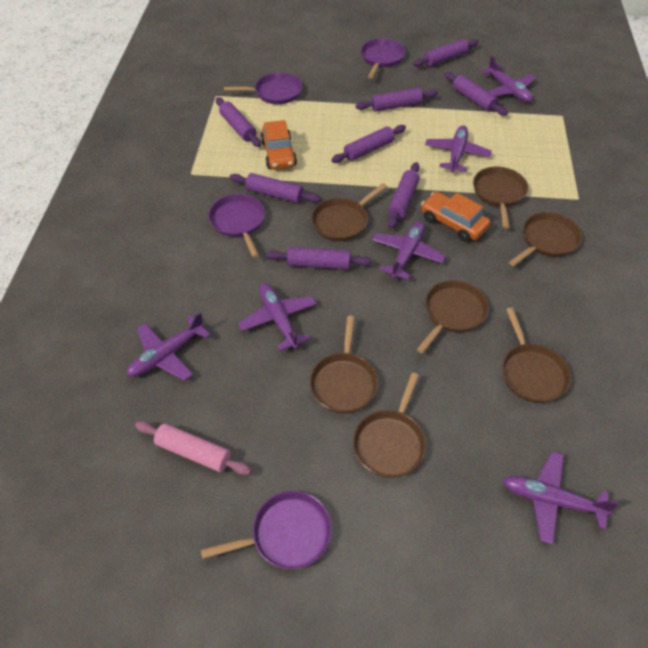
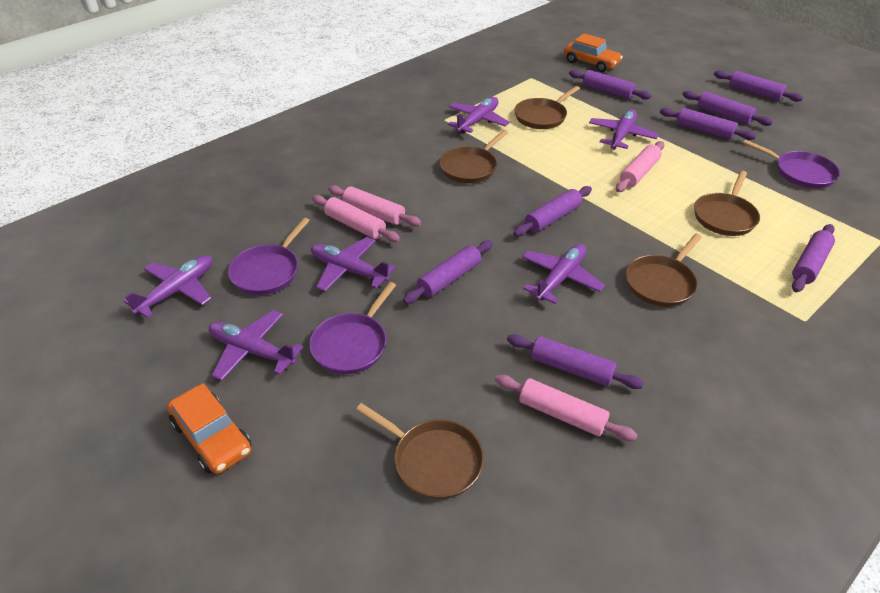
brown pan: 7 -> 5
pink rolling pin: 1 -> 4
purple pan: 4 -> 3

